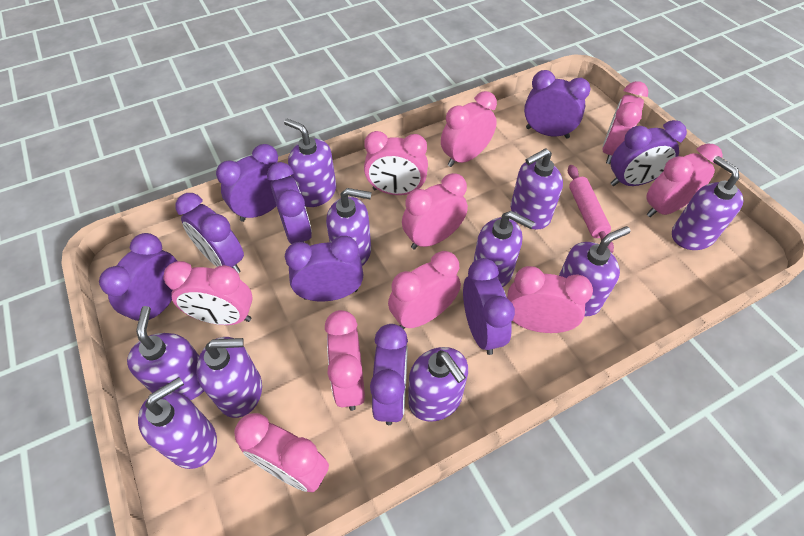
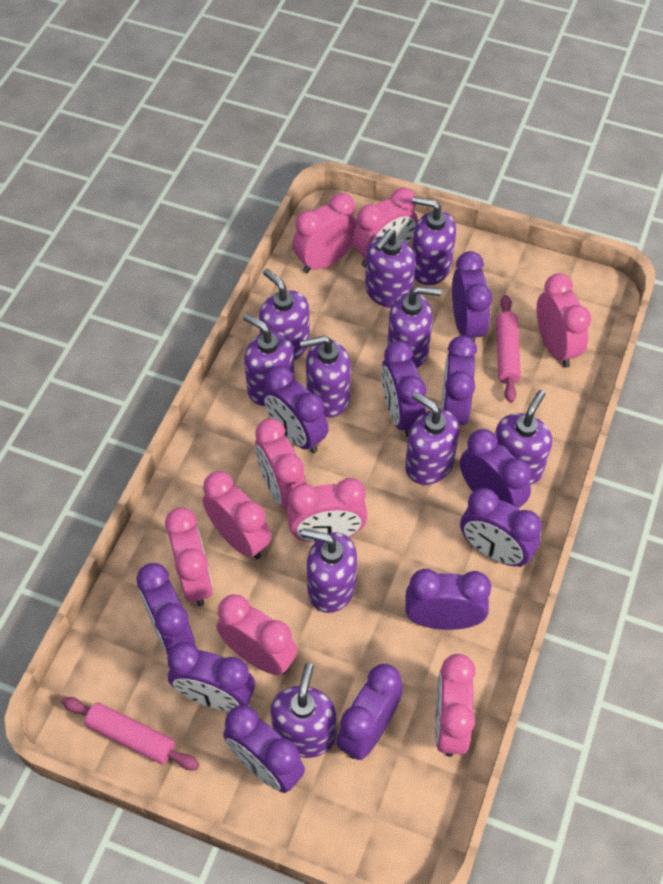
pink clock: 10 -> 9
pink rolling pin: 1 -> 2
purple clock: 9 -> 11

